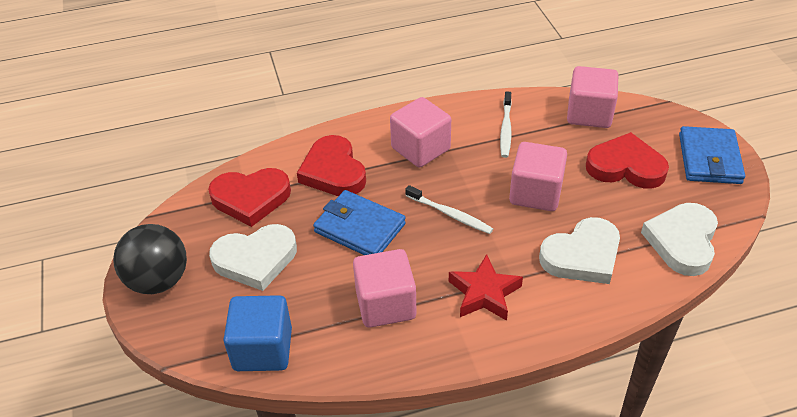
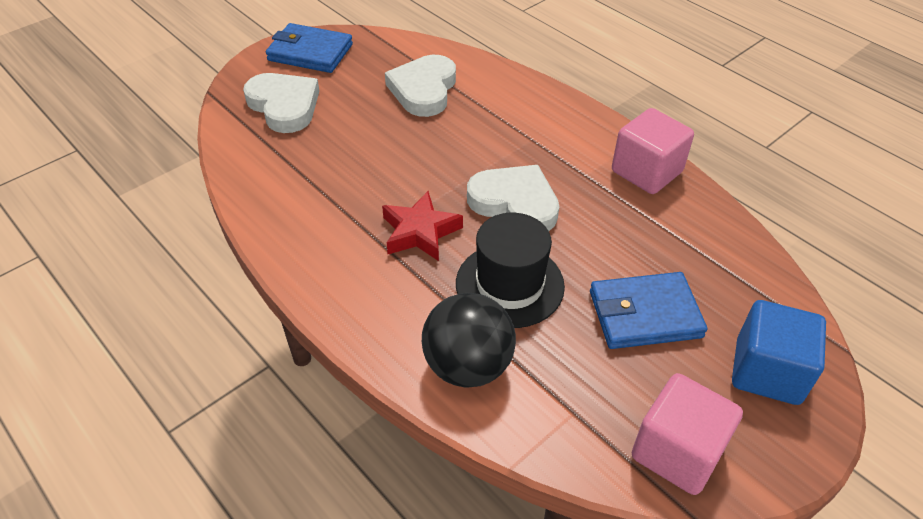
black hat: 0 -> 1
pink cube: 4 -> 2
red heart: 3 -> 0
white toothbrush: 2 -> 0

